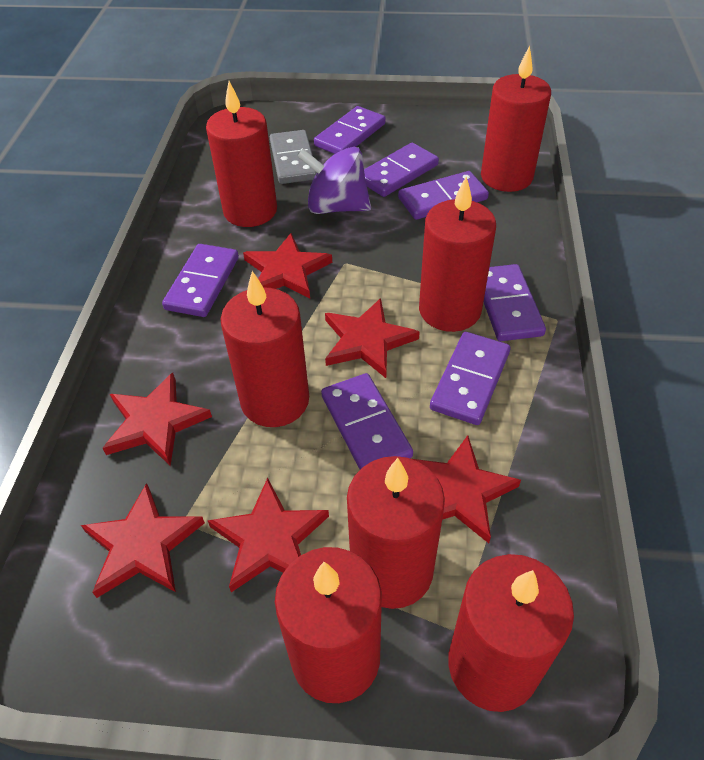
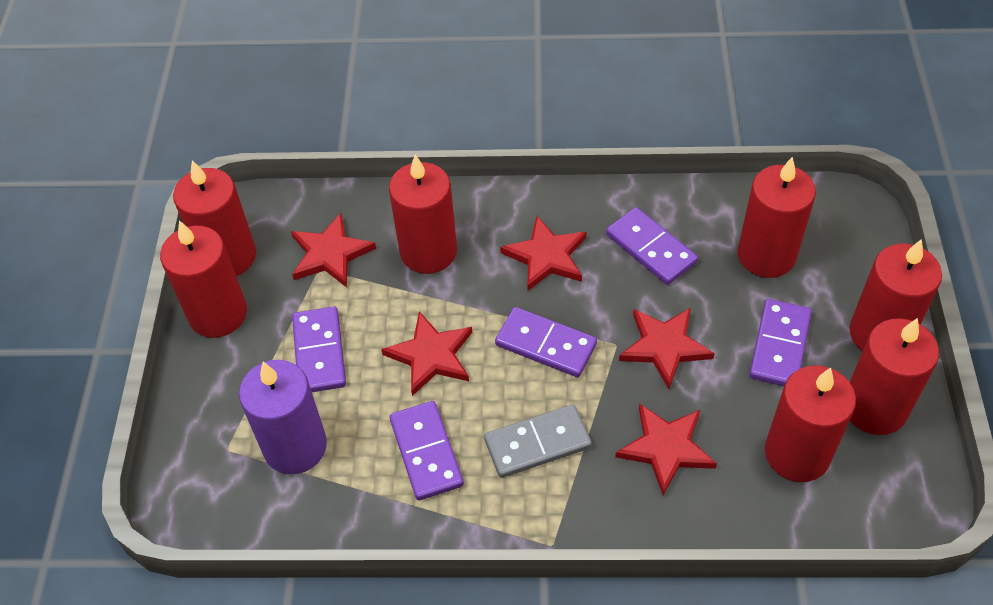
purple candle: 0 -> 1
purple domino: 7 -> 5
purple spinning top: 1 -> 0
red star: 6 -> 5

